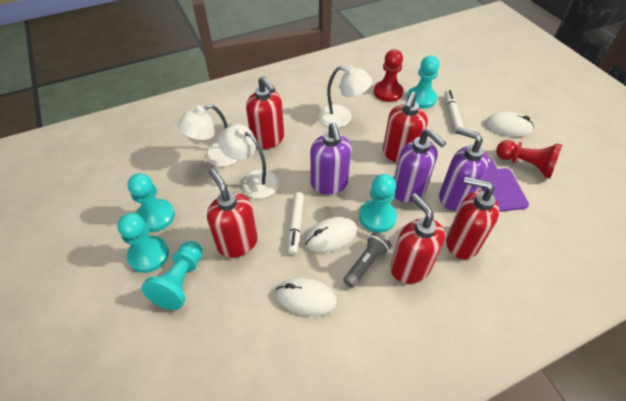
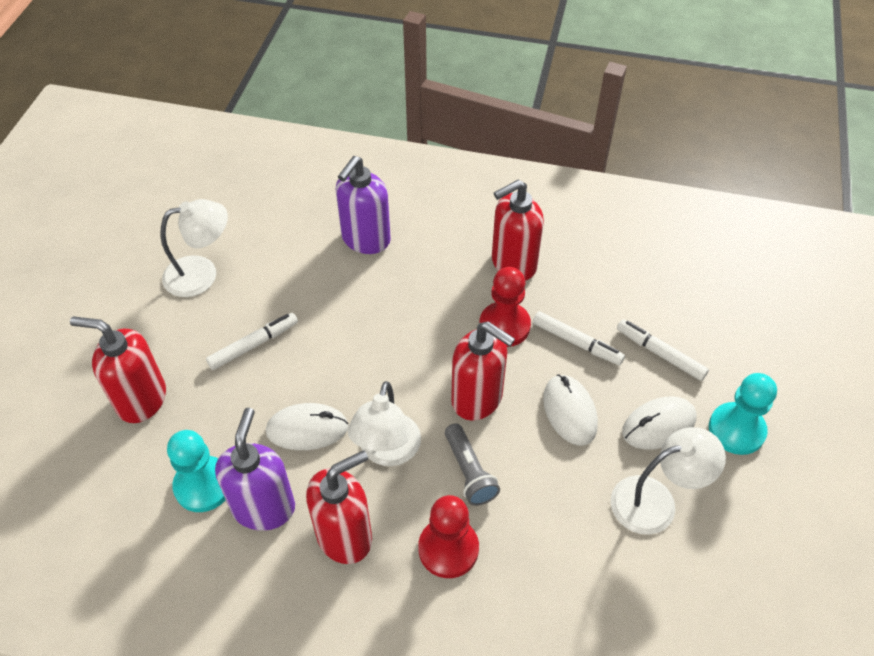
purple cutting board: 1 -> 0
purple soap dispenser: 3 -> 2
red soap dispenser: 5 -> 4
turquoise pawn: 5 -> 2
white marker: 2 -> 3

